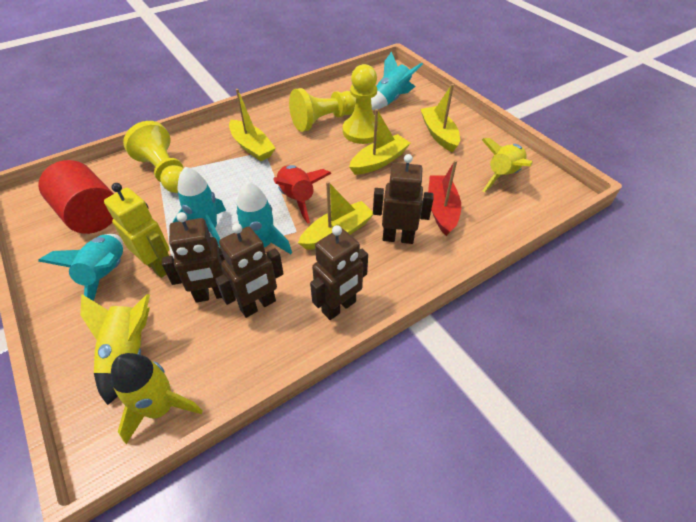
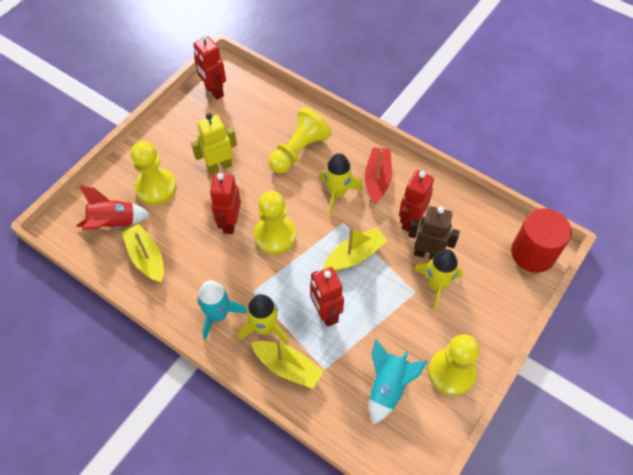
brown robot: 4 -> 1
red robot: 0 -> 4
turquoise rocket: 4 -> 2
yellow boat: 4 -> 3
yellow pawn: 3 -> 4

